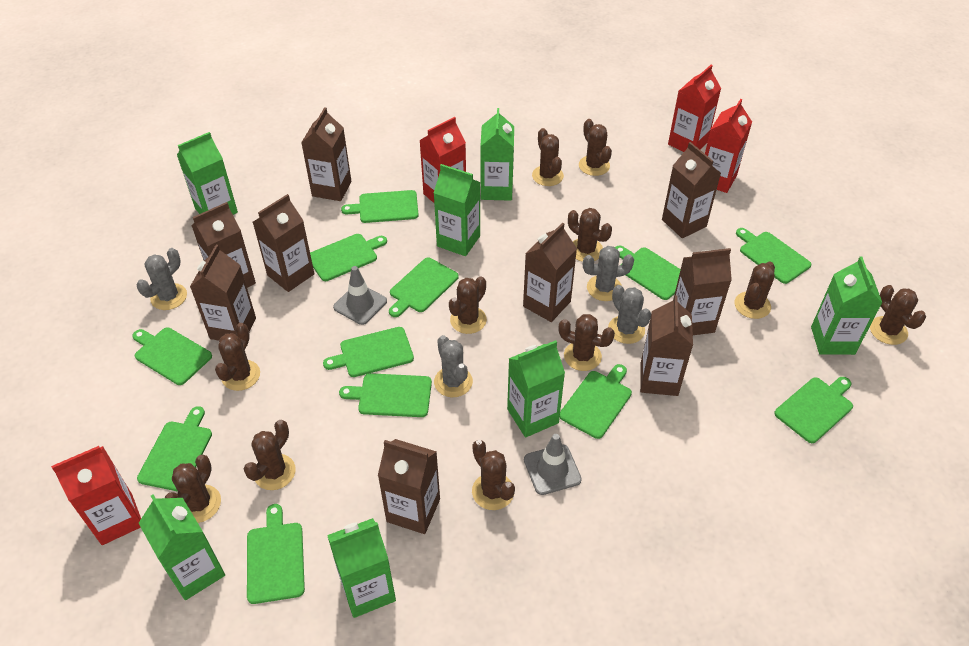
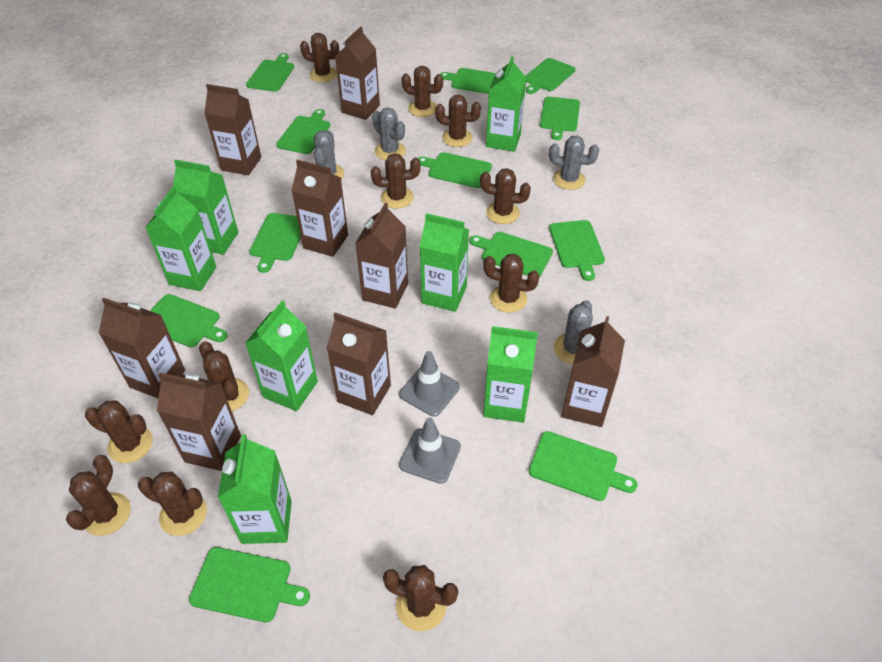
brown carton: 9 -> 8
red carton: 4 -> 0

